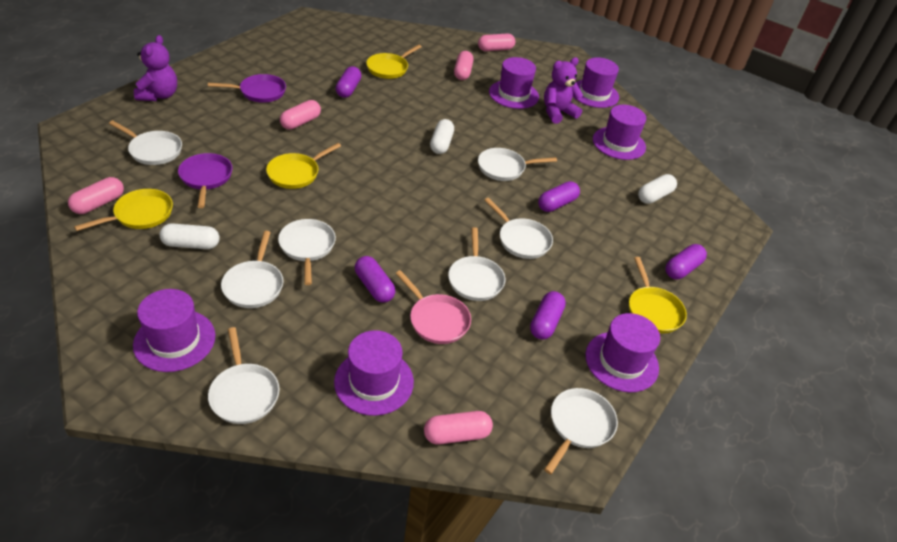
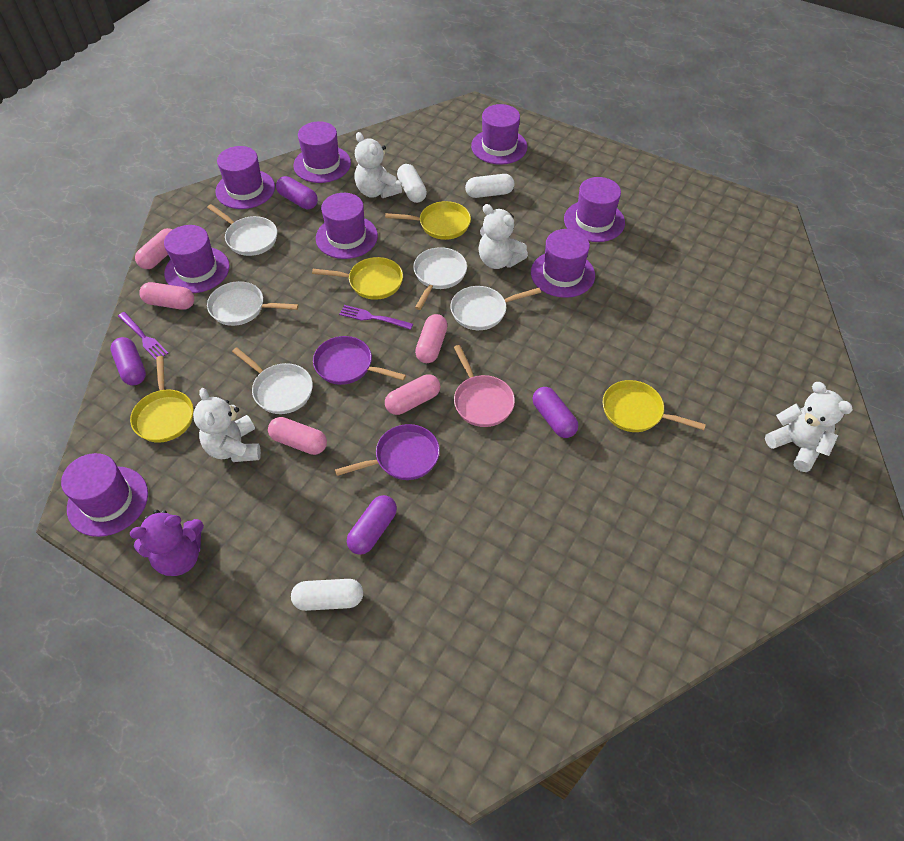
purple capsule: 5 -> 4
purple fork: 0 -> 2
purple hat: 6 -> 8
purple teddy bear: 2 -> 1
white pan: 8 -> 5
white teddy bear: 0 -> 4

